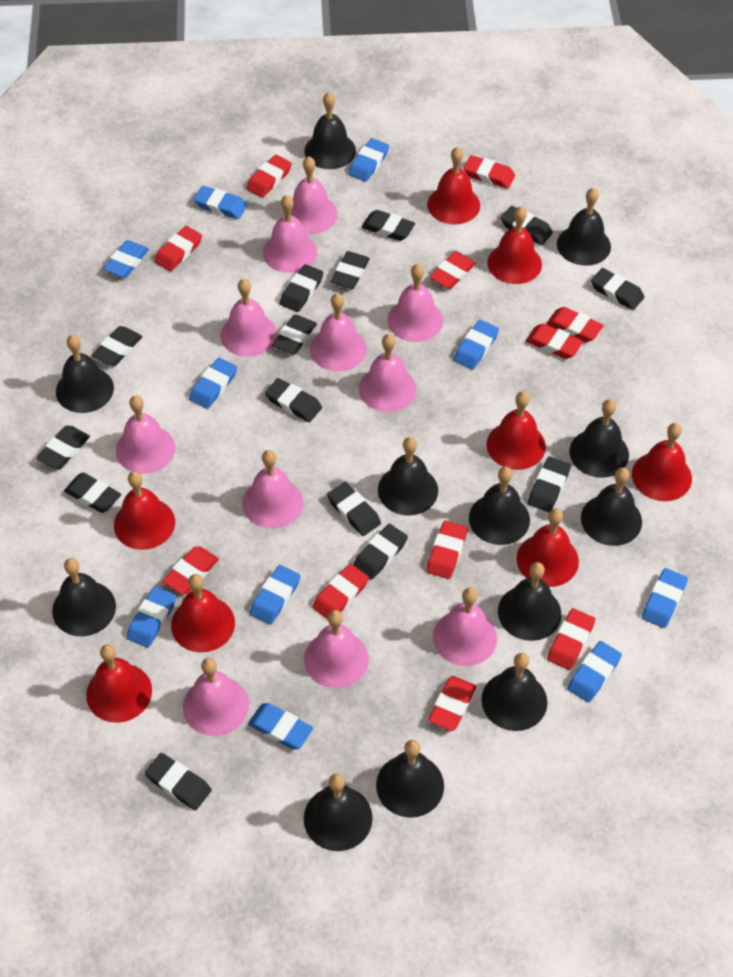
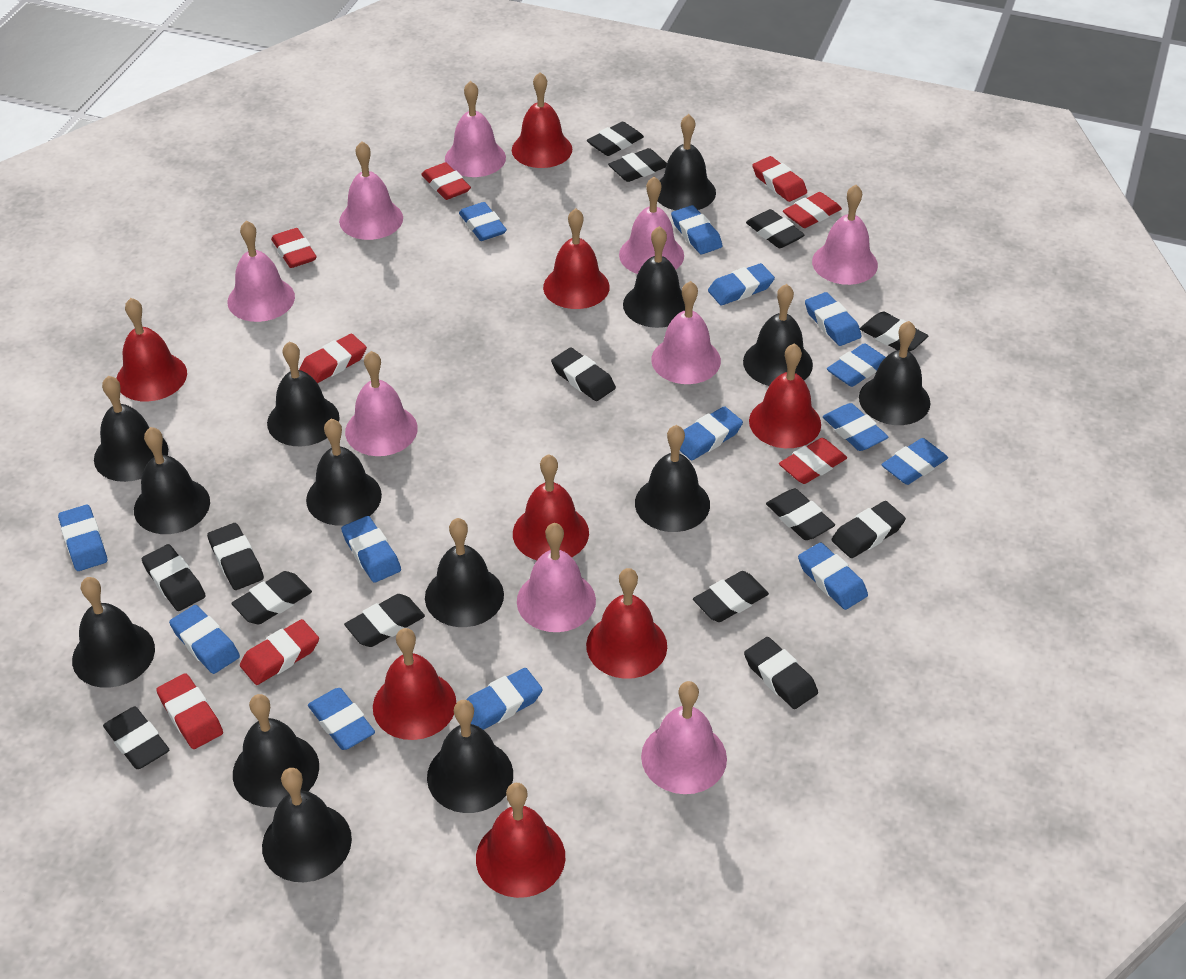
black bell: 12 -> 14
blue eraser: 10 -> 14
pink bell: 11 -> 9
red eraser: 11 -> 8

